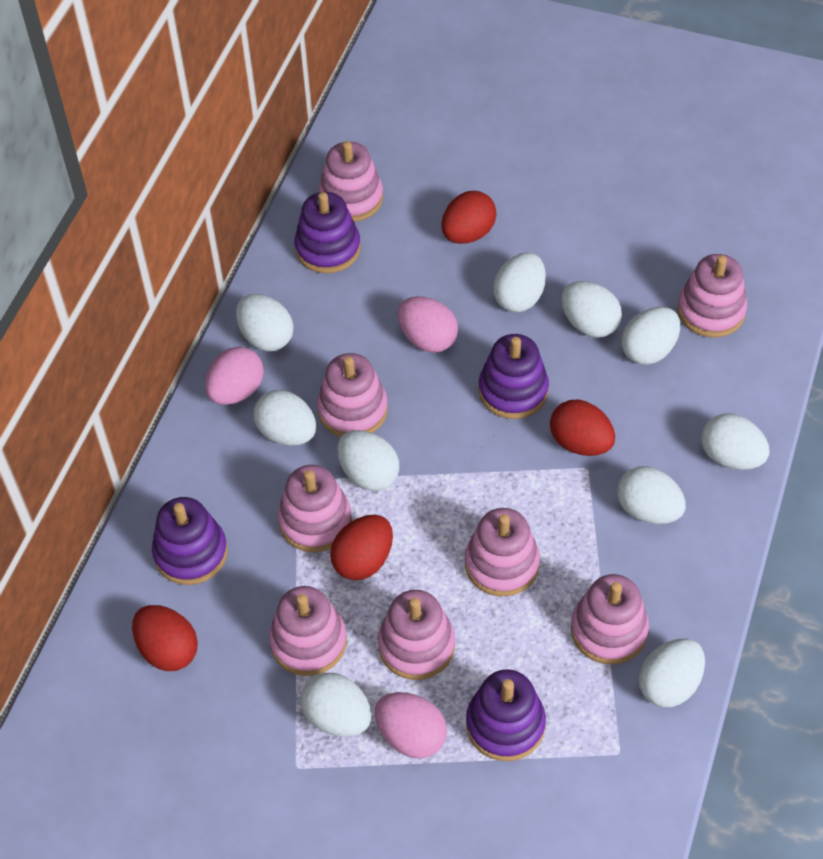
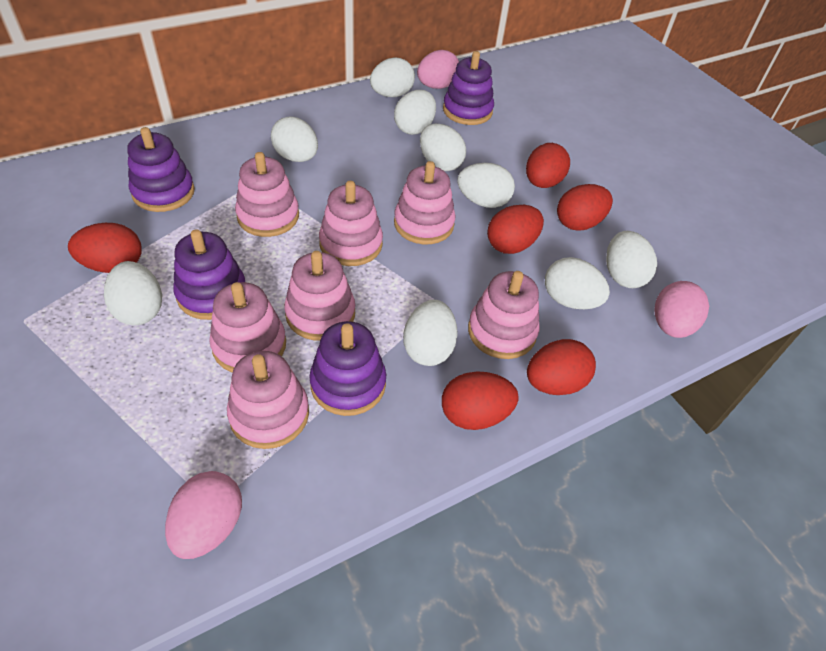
pink stacking toy: 8 -> 7
red egg: 4 -> 6
white egg: 10 -> 9

